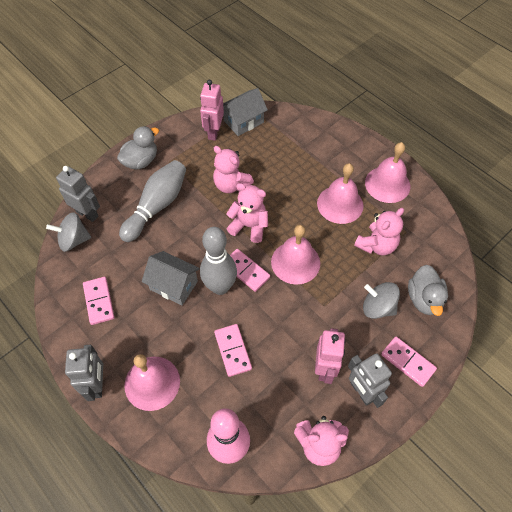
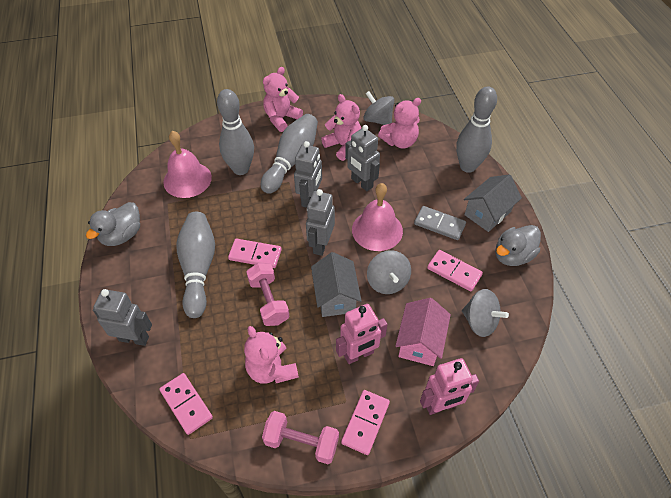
grey bowling pin: 2 -> 4
grey domino: 0 -> 1
grey robot: 3 -> 4
grey spinning top: 2 -> 3
pink bell: 4 -> 2
pink bowling pin: 1 -> 0
pink dumbbell: 0 -> 2
pink house: 0 -> 1

